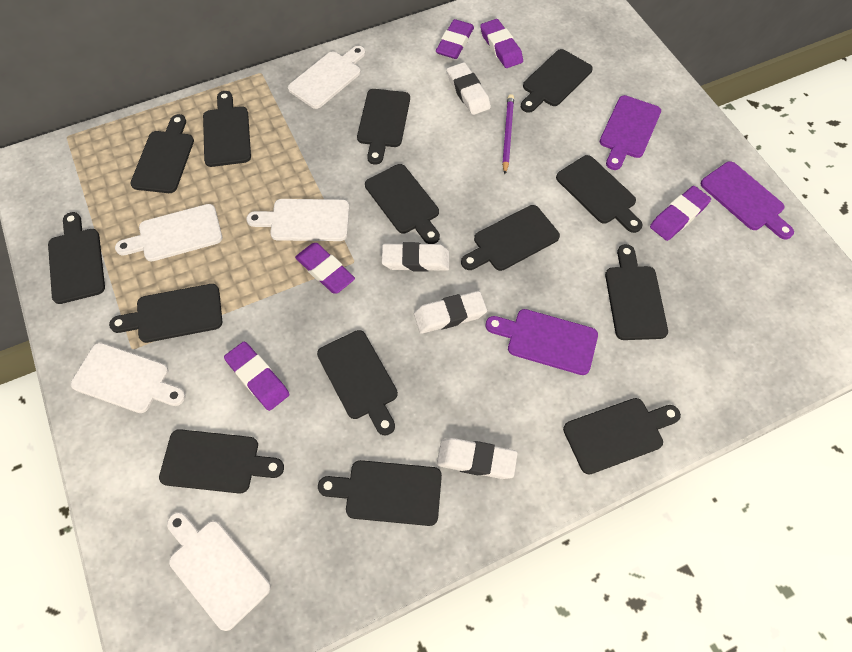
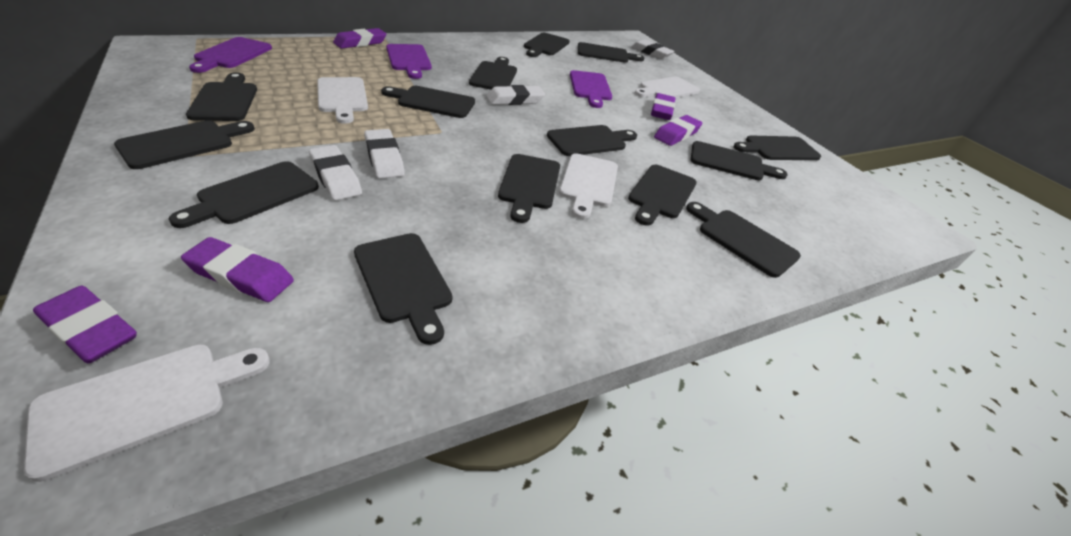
purple pencil: 1 -> 0
white cutting board: 5 -> 4

